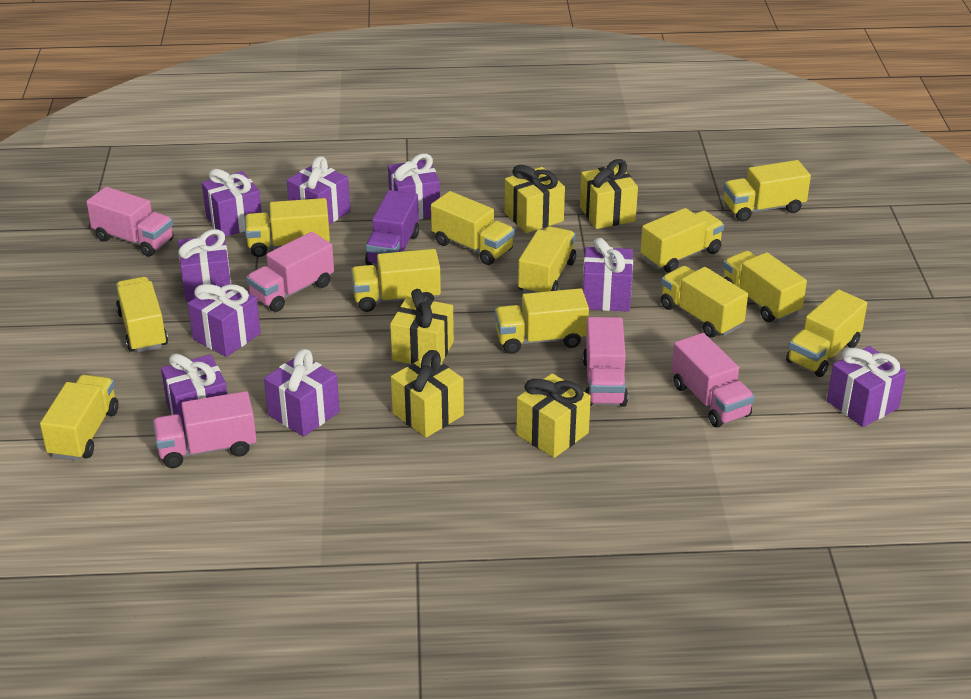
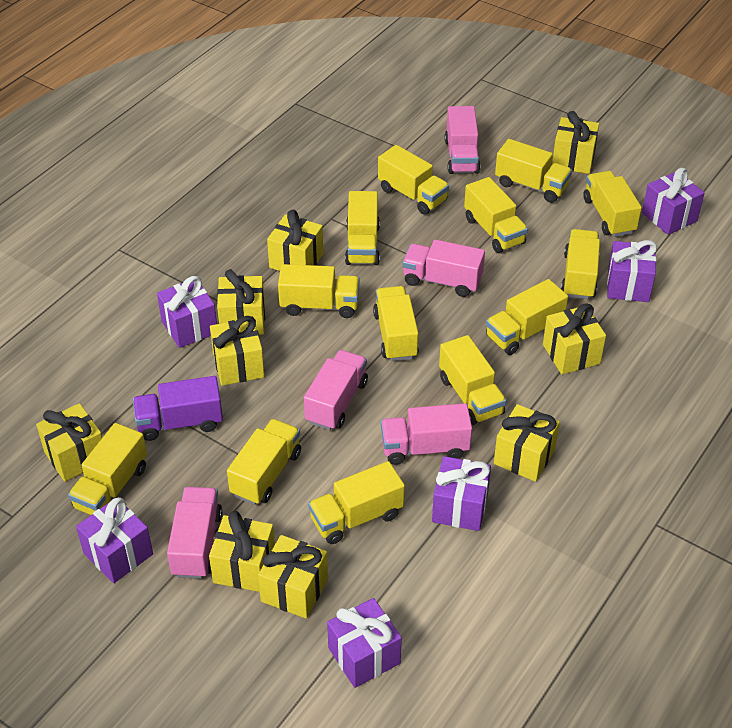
purple gift: 9 -> 6
yellow gift: 5 -> 9
yellow truck: 12 -> 13

